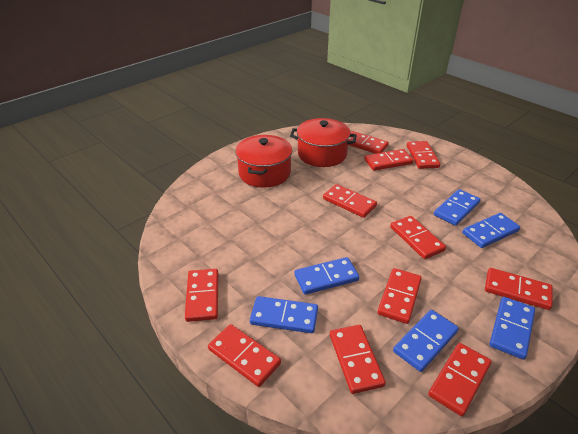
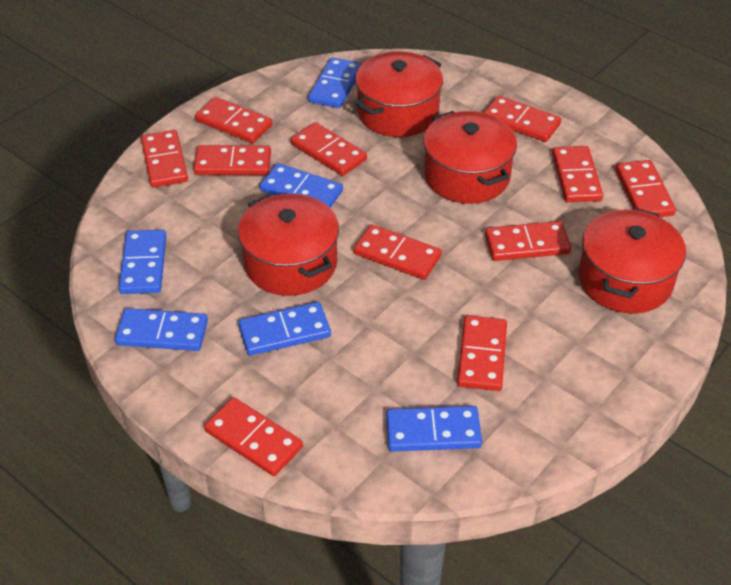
red pot: 2 -> 4

